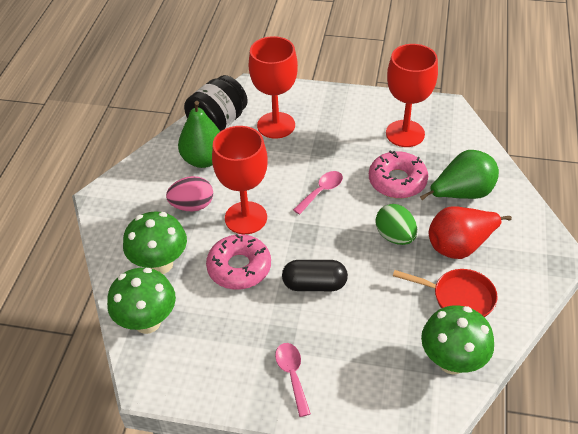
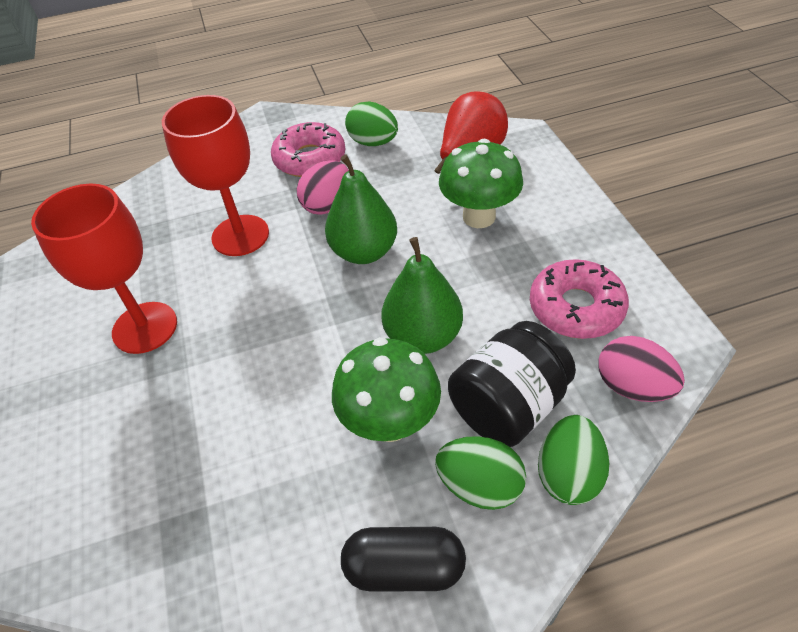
green egg: 1 -> 3
green mushroom: 3 -> 2
pink egg: 1 -> 2
pink spoon: 2 -> 0
red goblet: 3 -> 2
red pan: 1 -> 0

